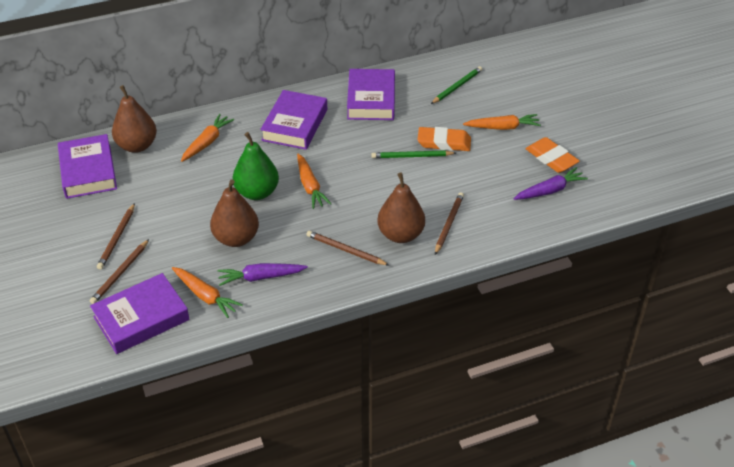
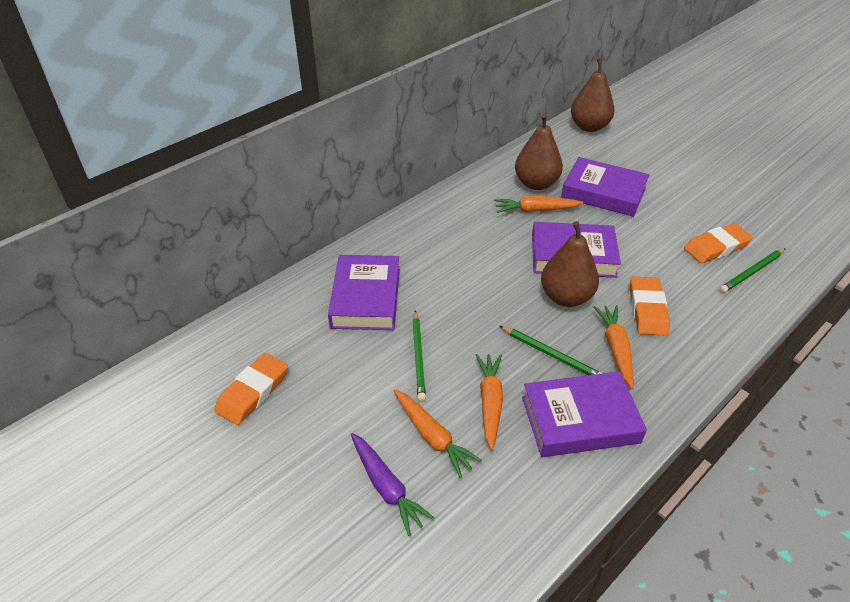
brown pencil: 4 -> 0
green pear: 1 -> 0
green pencil: 2 -> 3
orange eraser: 2 -> 3
purple carrot: 2 -> 1

